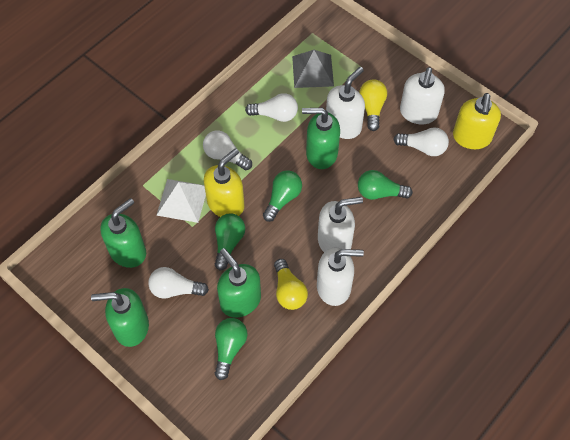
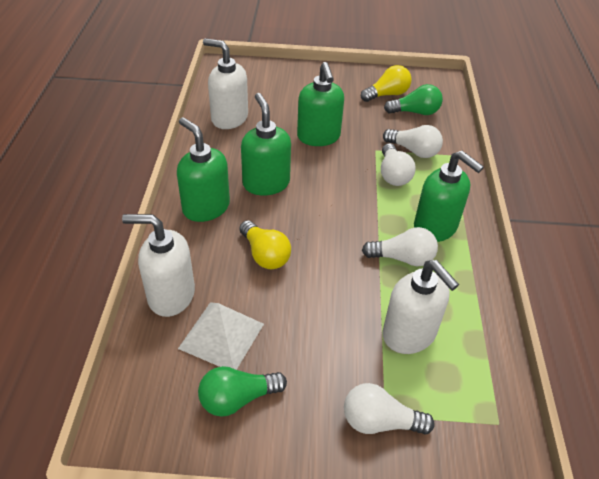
green light bulb: 4 -> 2
grey pyramid: 1 -> 0
white soap dispenser: 4 -> 3
yellow soap dispenser: 2 -> 0

